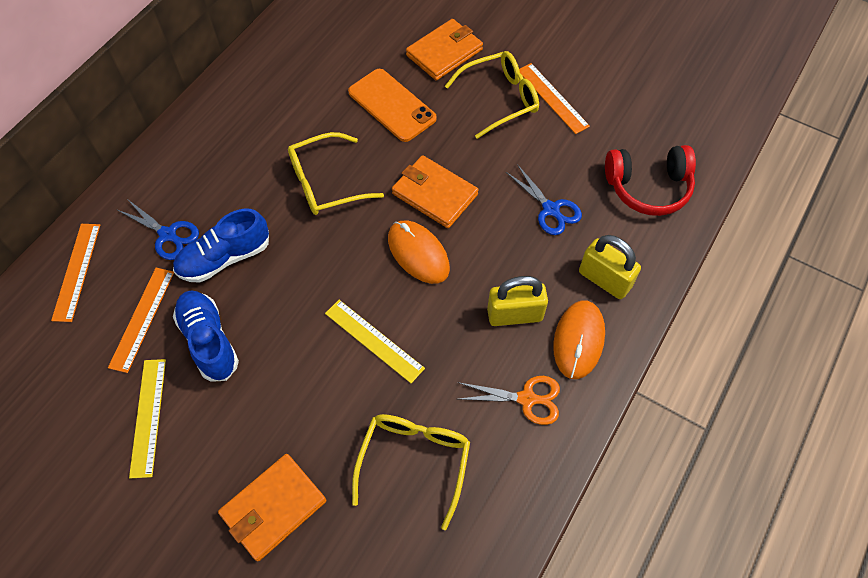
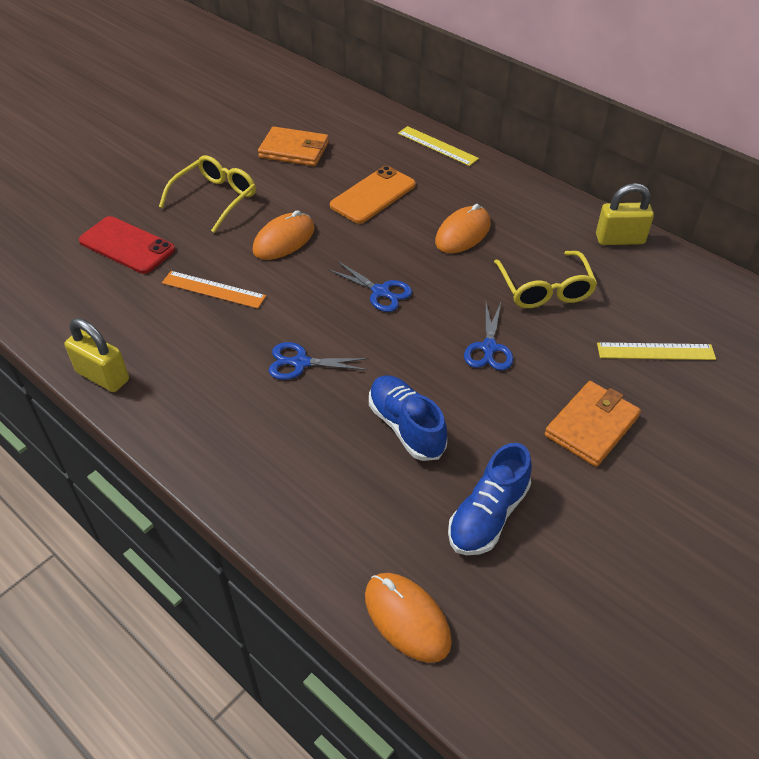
blue scissors: 2 -> 3
orange mouse: 2 -> 3
orange ruler: 3 -> 1
orange scissors: 1 -> 0
orange wallet: 3 -> 2
red headphones: 1 -> 0
red phone: 0 -> 1
yellow glasses: 3 -> 2

